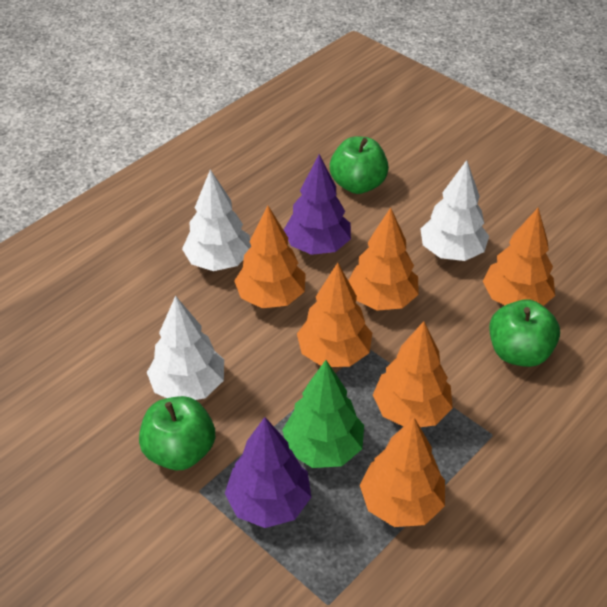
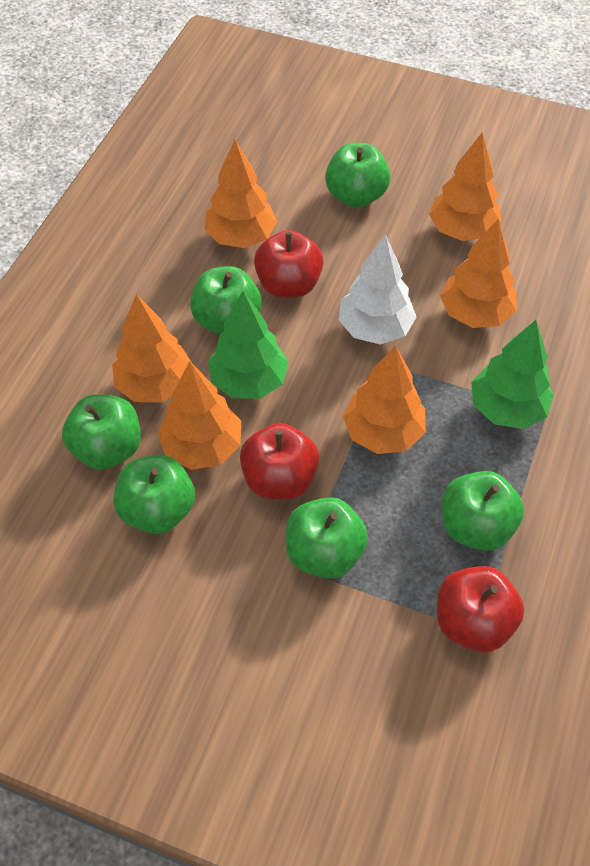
green apple: 3 -> 6
green tree: 1 -> 2
purple tree: 2 -> 0
red apple: 0 -> 3
white tree: 3 -> 1

